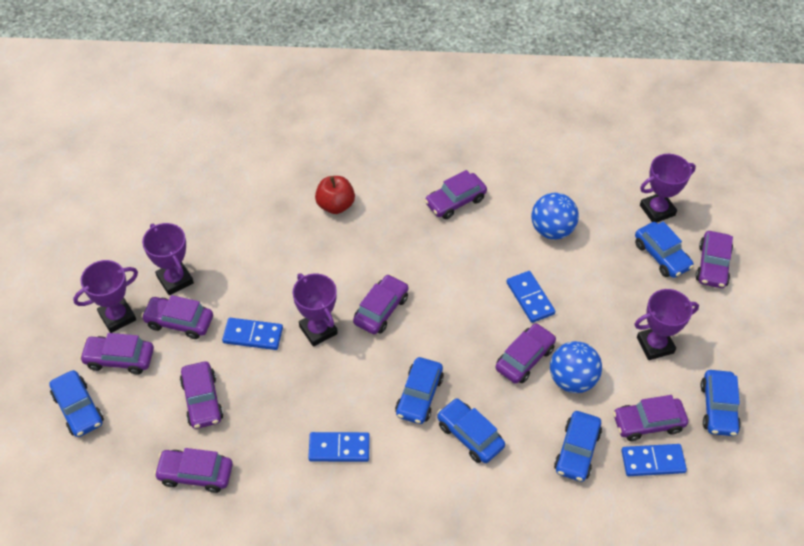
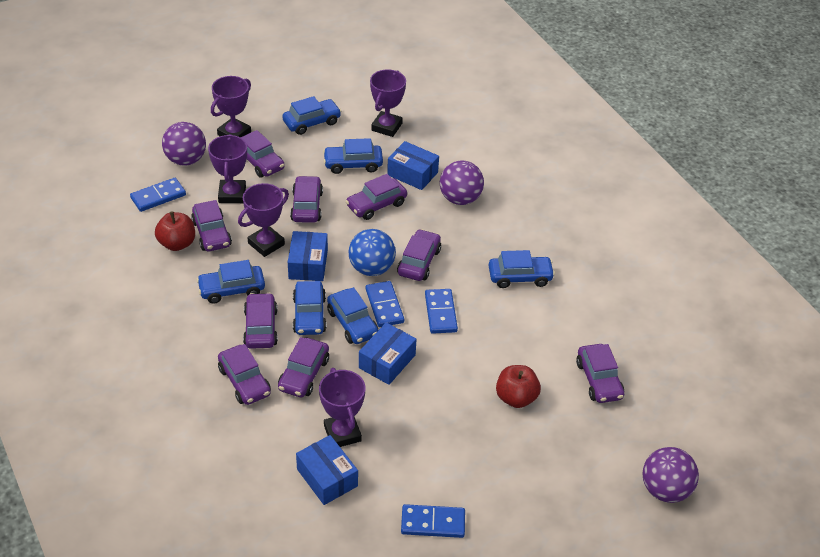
blue ball: 2 -> 1
blue box: 0 -> 4
purple ball: 0 -> 3
red apple: 1 -> 2

